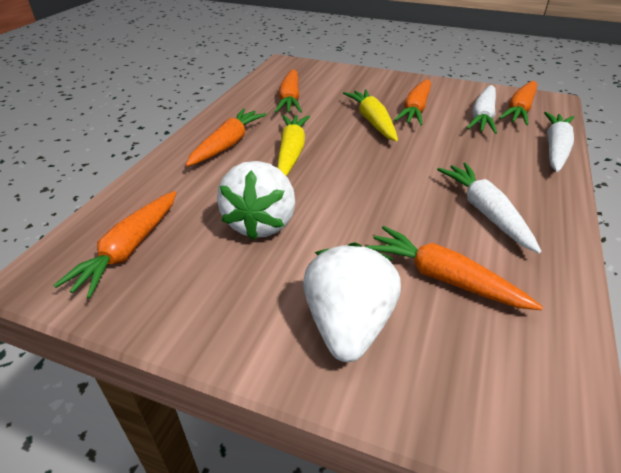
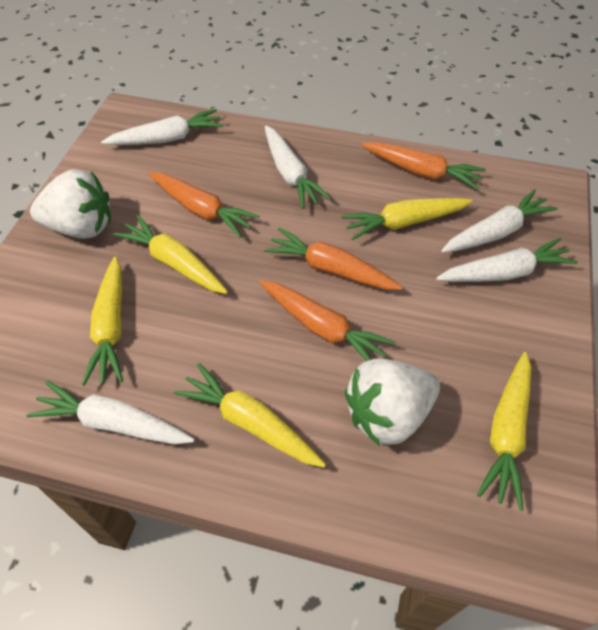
orange carrot: 6 -> 4
white carrot: 3 -> 5
yellow carrot: 2 -> 5

